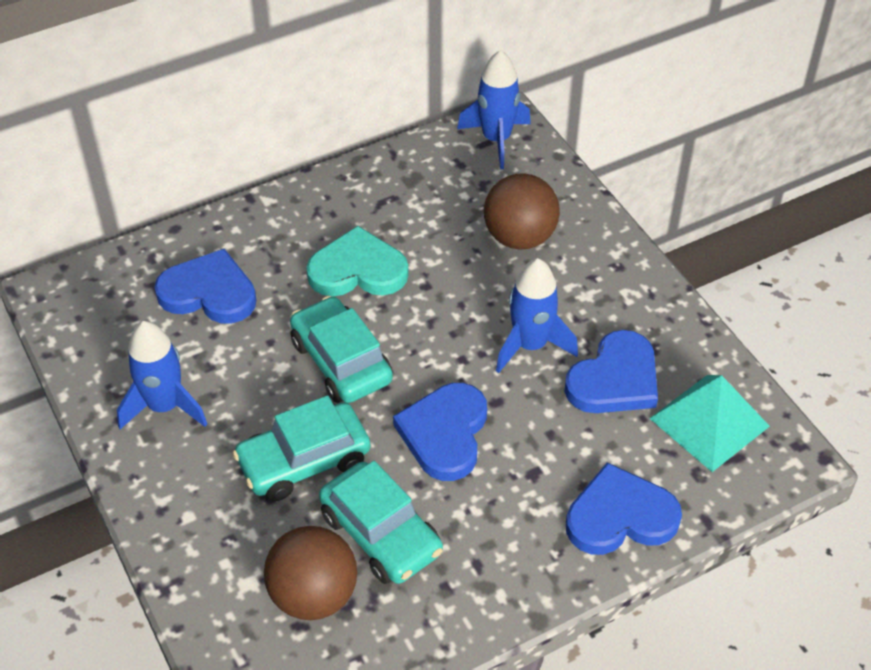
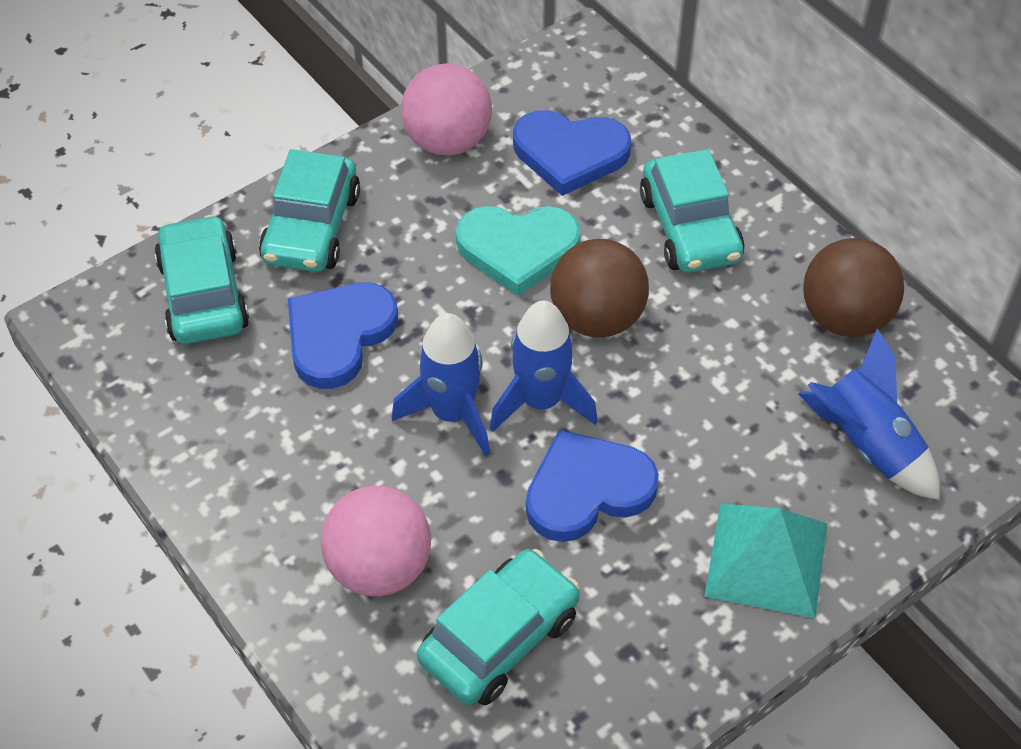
blue heart: 4 -> 3
pink ball: 0 -> 2
turquoise car: 3 -> 4

